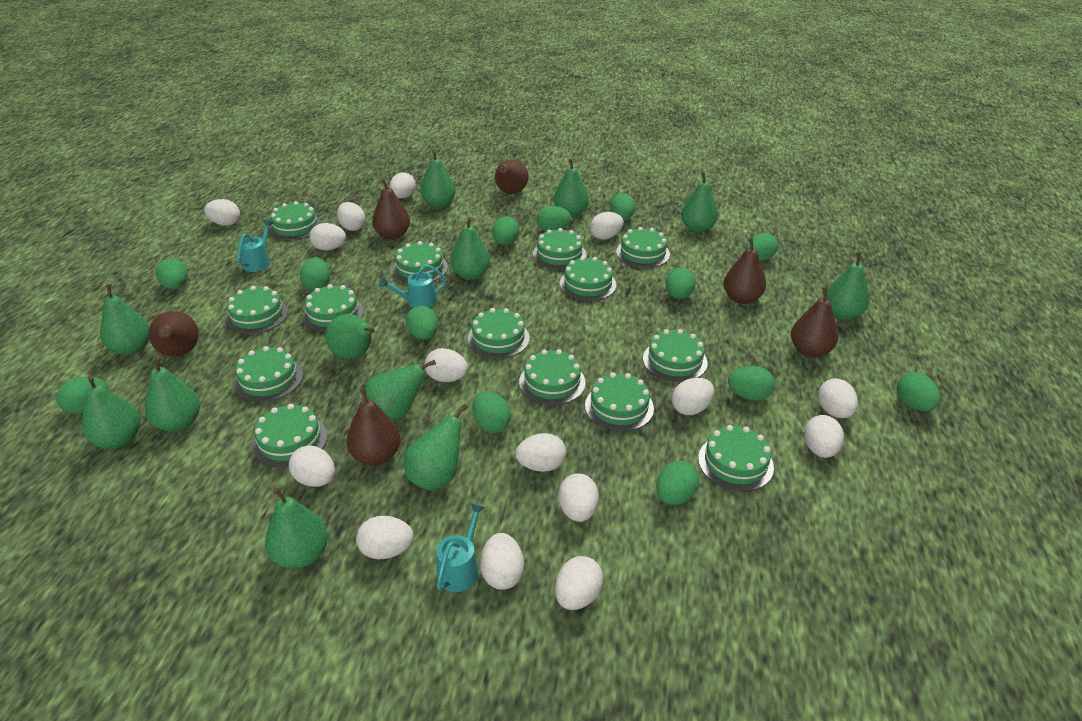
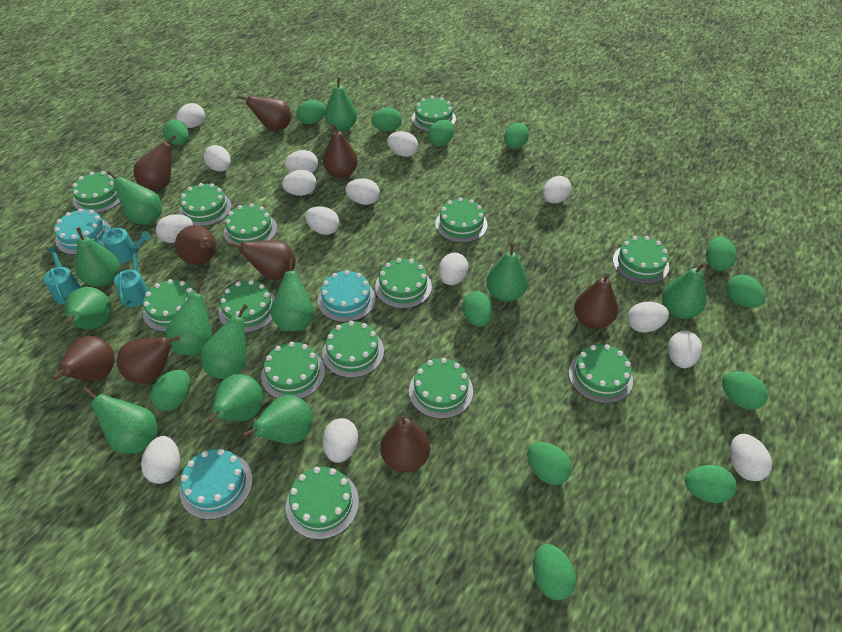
brown pear: 6 -> 9
turquoise cake: 0 -> 3

